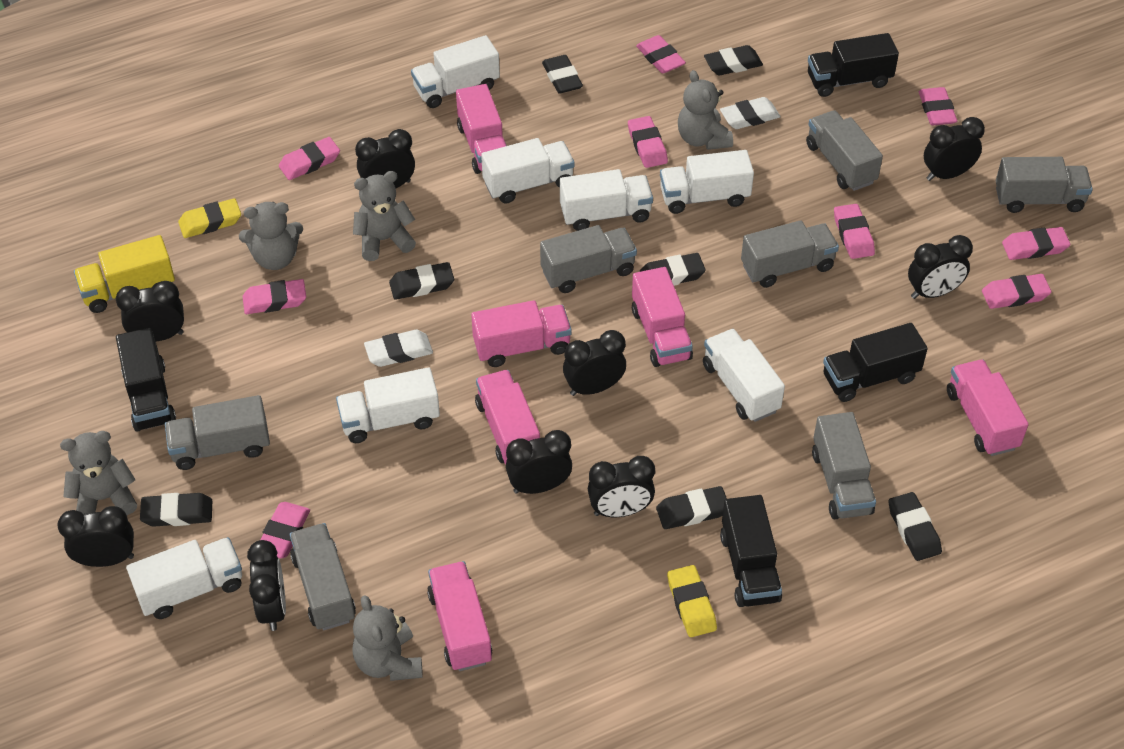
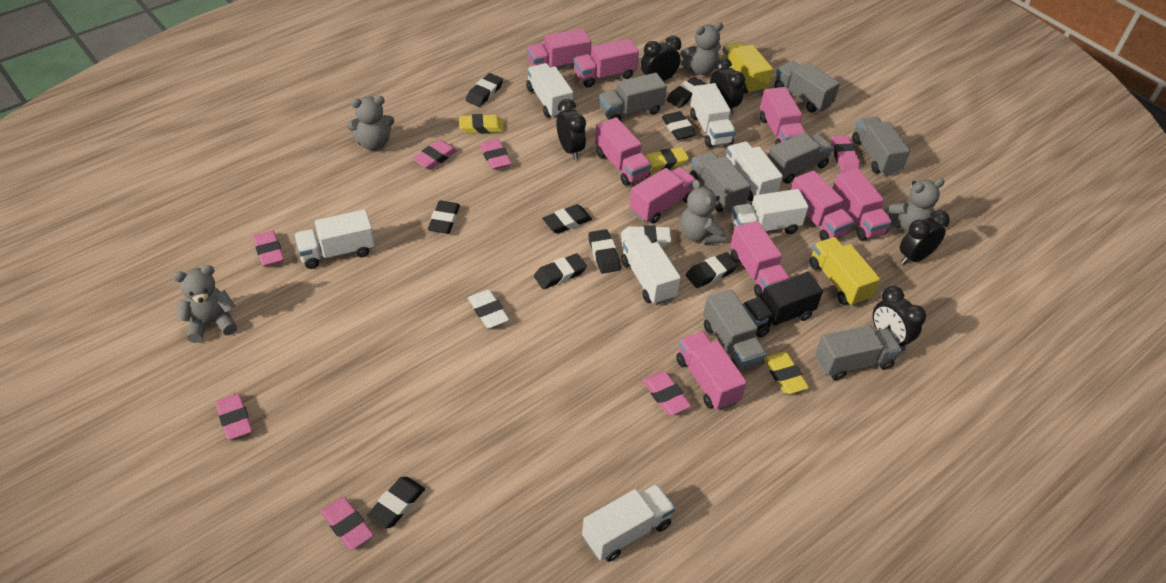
black clock: 9 -> 5
black eraser: 7 -> 9
black truck: 4 -> 1
pink eraser: 9 -> 7
pink truck: 6 -> 9
yellow eraser: 2 -> 3
yellow truck: 1 -> 2

